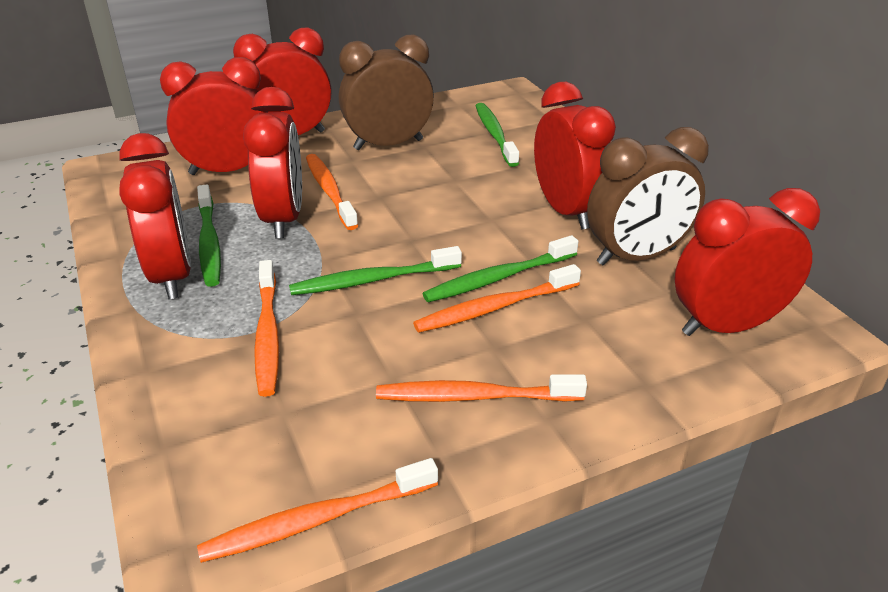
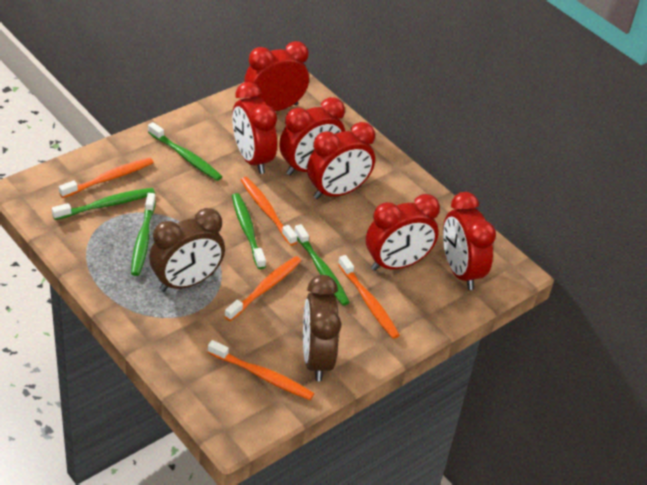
green toothbrush: 4 -> 5

